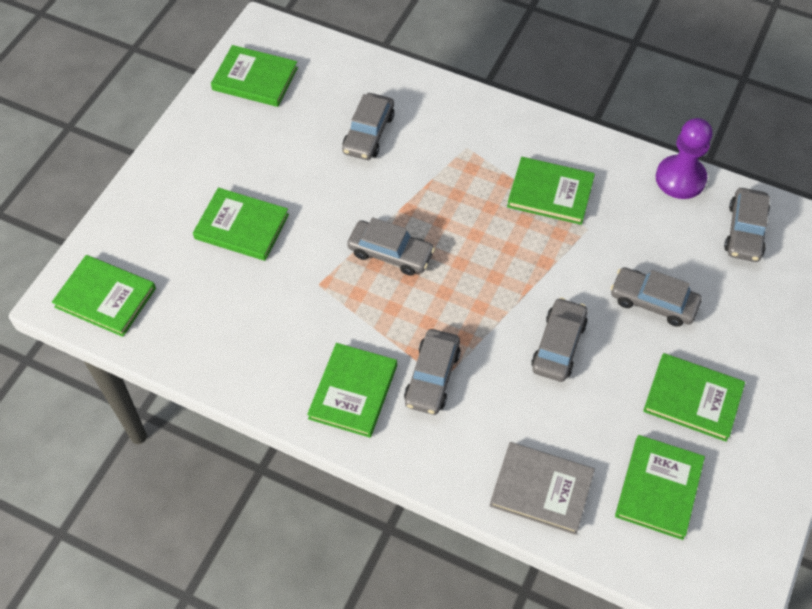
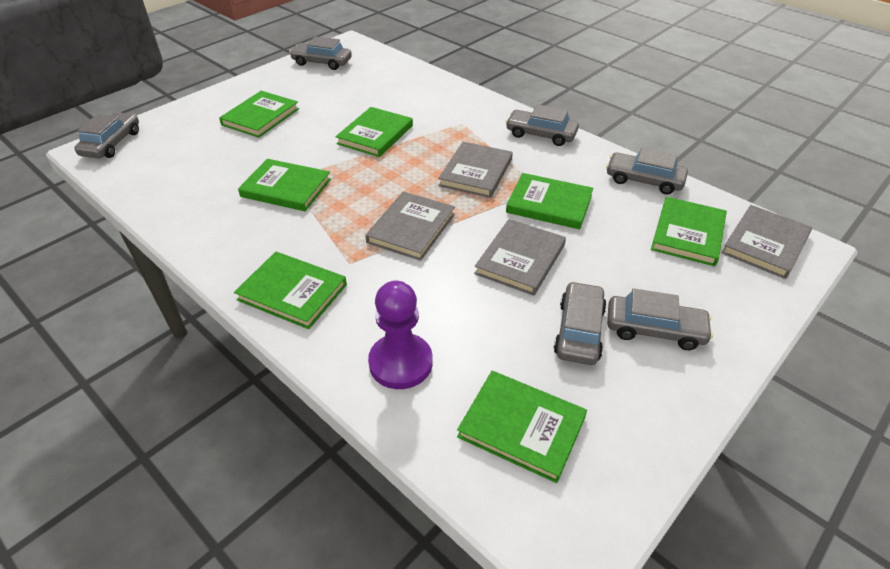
grey book: 1 -> 4

